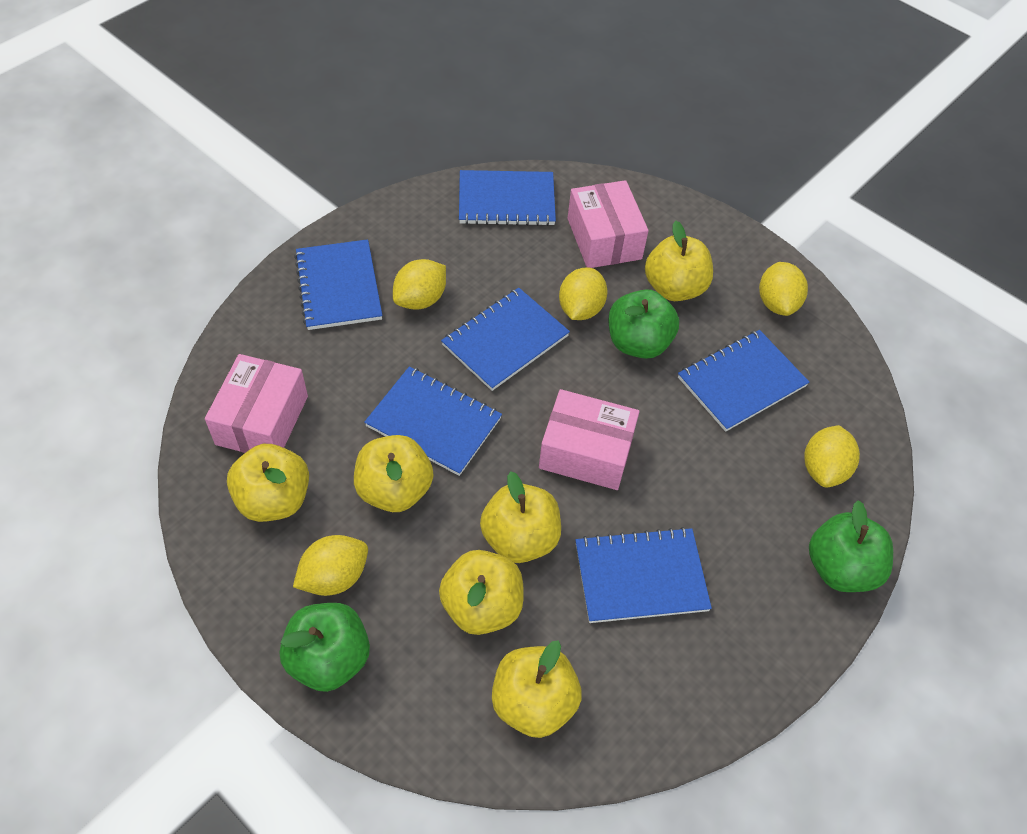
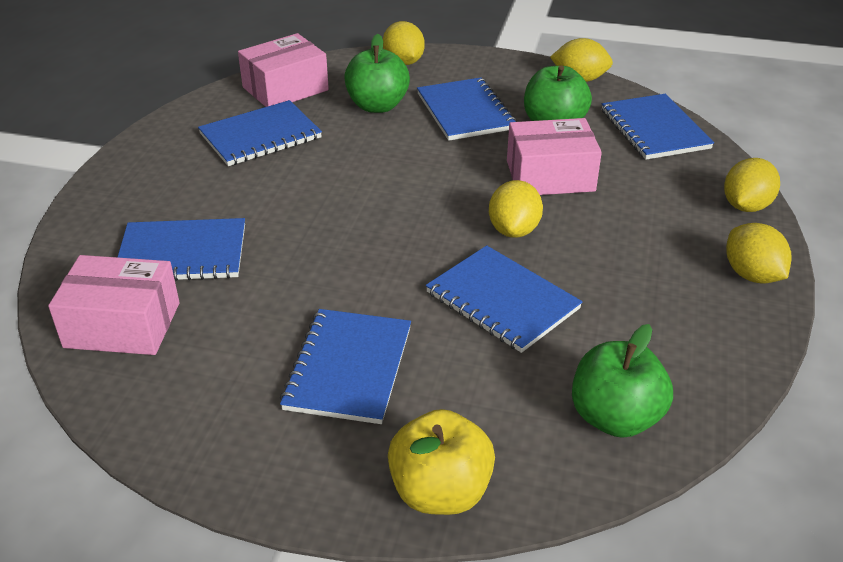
yellow apple: 6 -> 1

